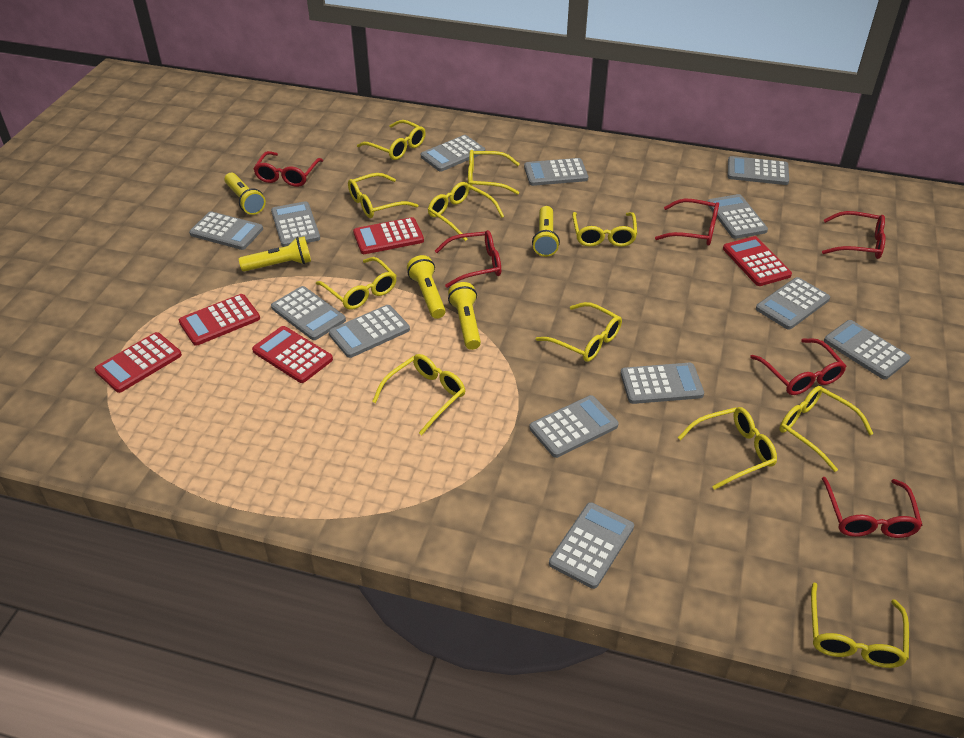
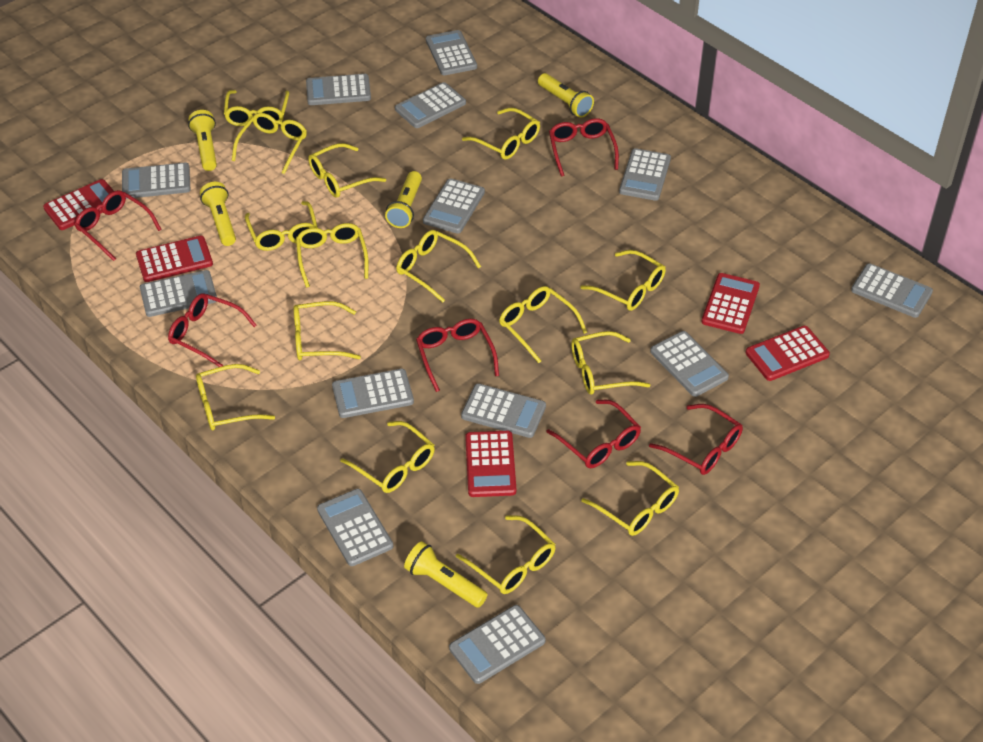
yellow glasses: 11 -> 15

